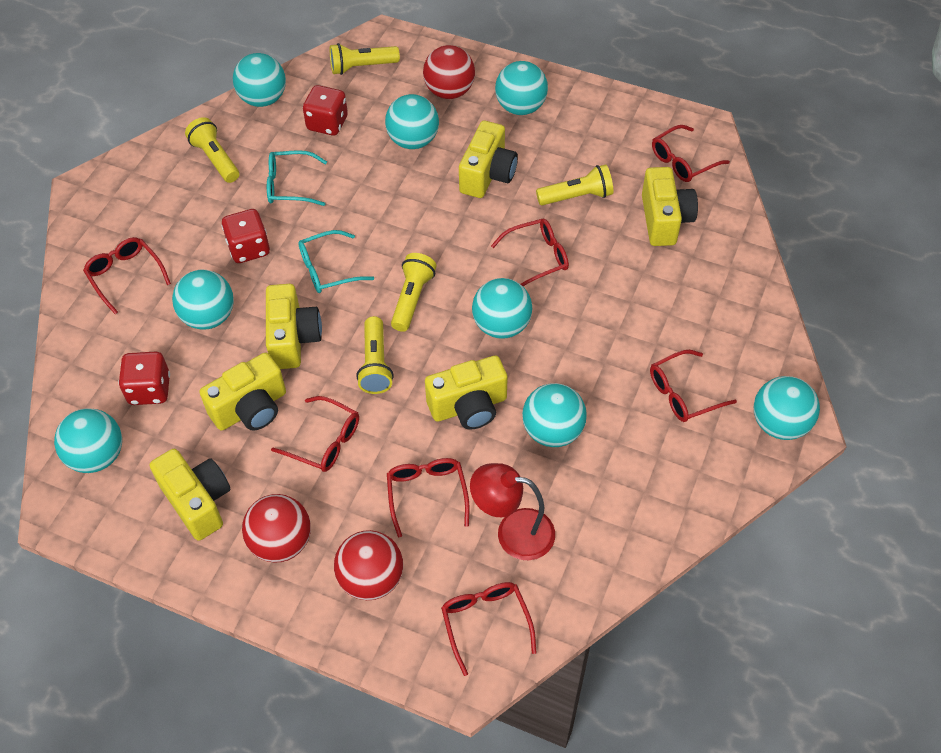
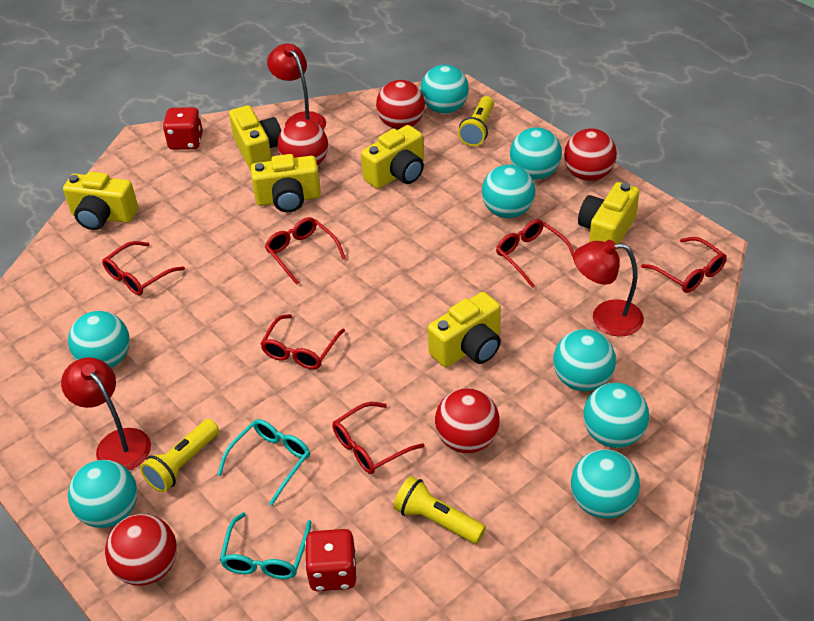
red ball: 3 -> 5
red dice: 3 -> 2
red glasses: 7 -> 6
red lamp: 1 -> 3
yellow flashlight: 5 -> 3

